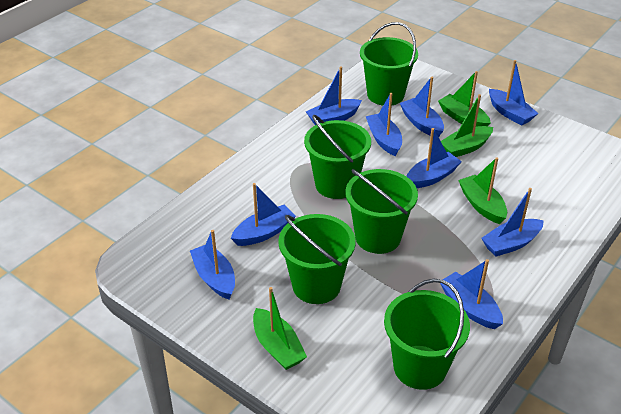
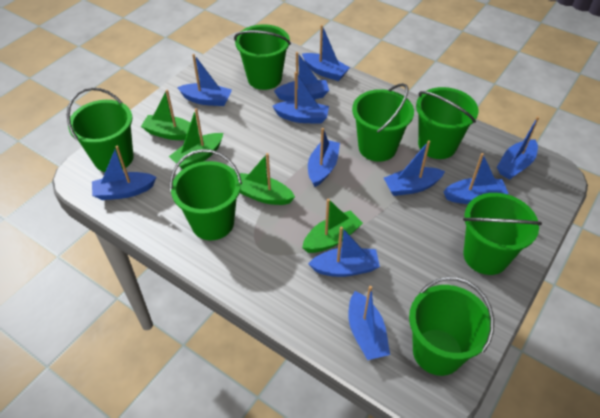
blue boat: 9 -> 11
green bucket: 5 -> 7

